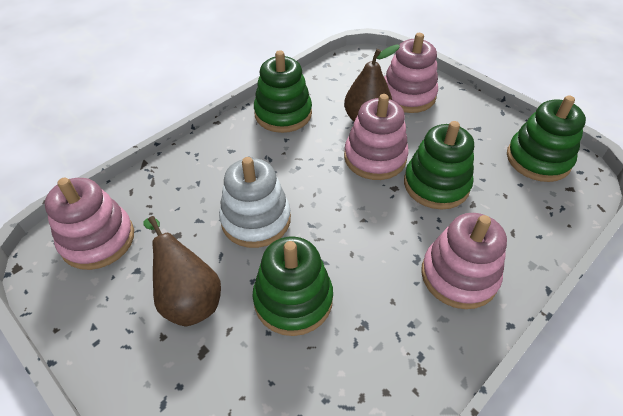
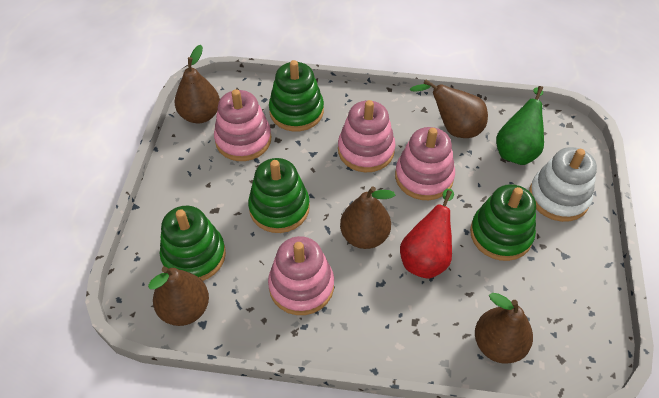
brown pear: 2 -> 5
green pear: 0 -> 1
red pear: 0 -> 1

